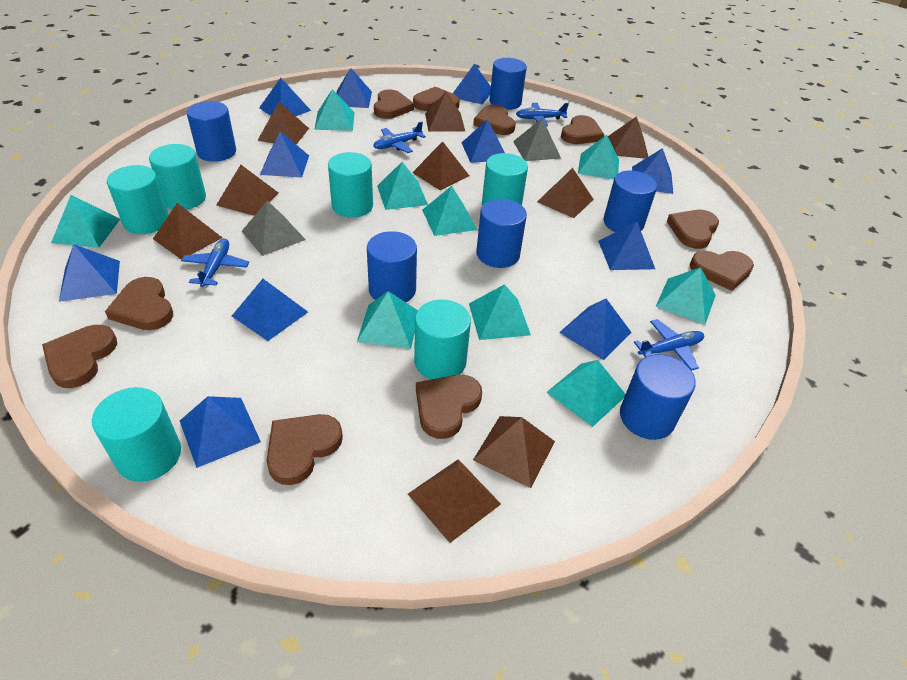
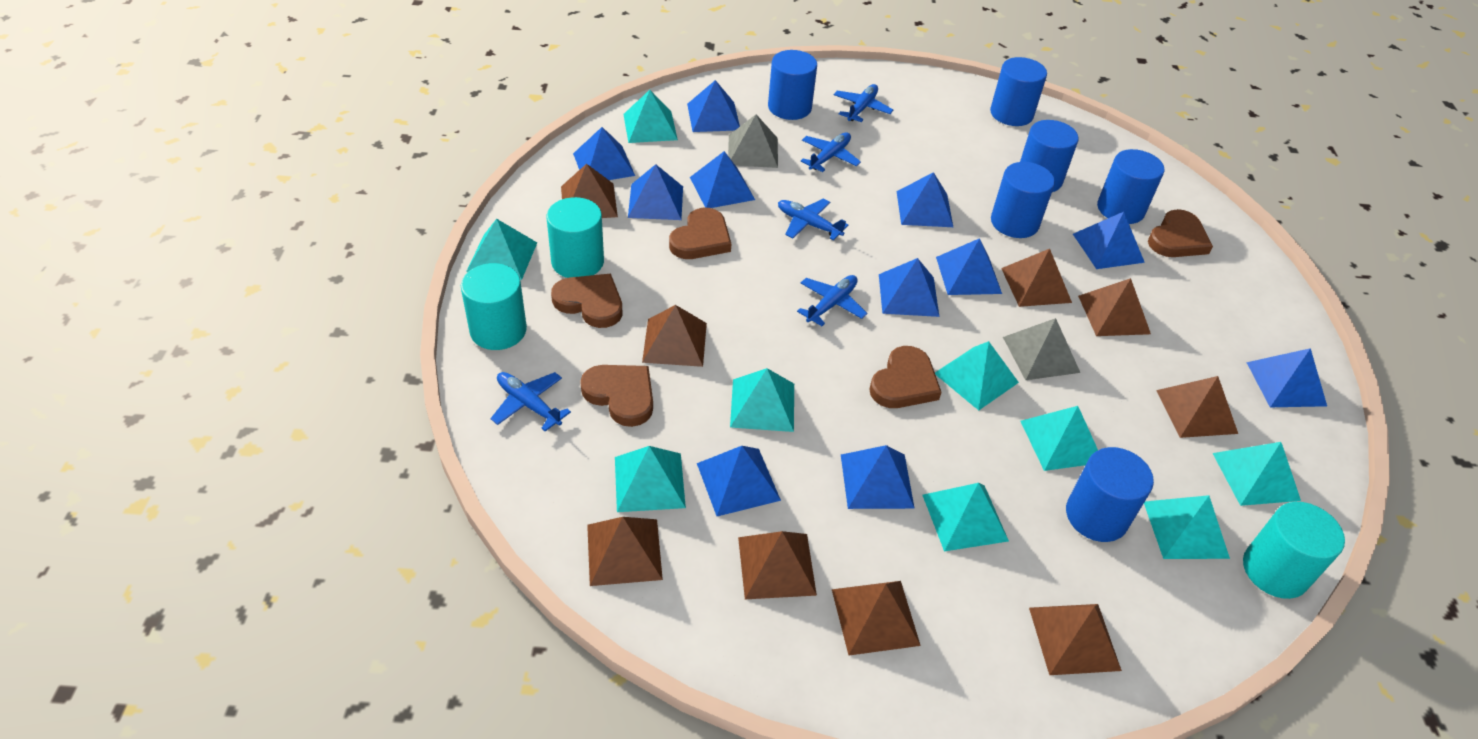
blue plane: 4 -> 5
brown heart: 10 -> 5
turquoise cylinder: 6 -> 3

